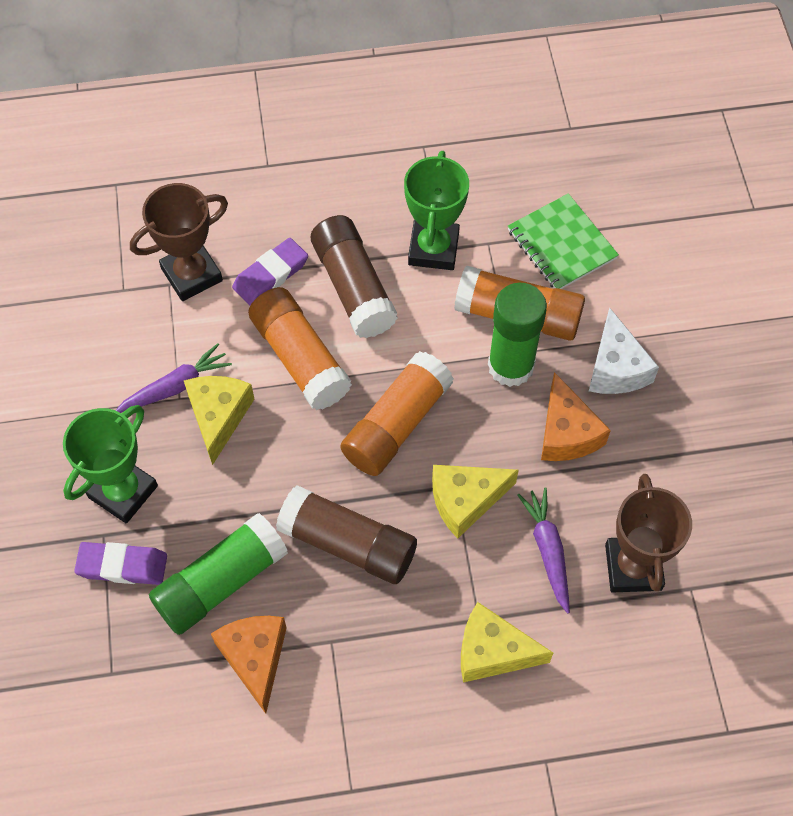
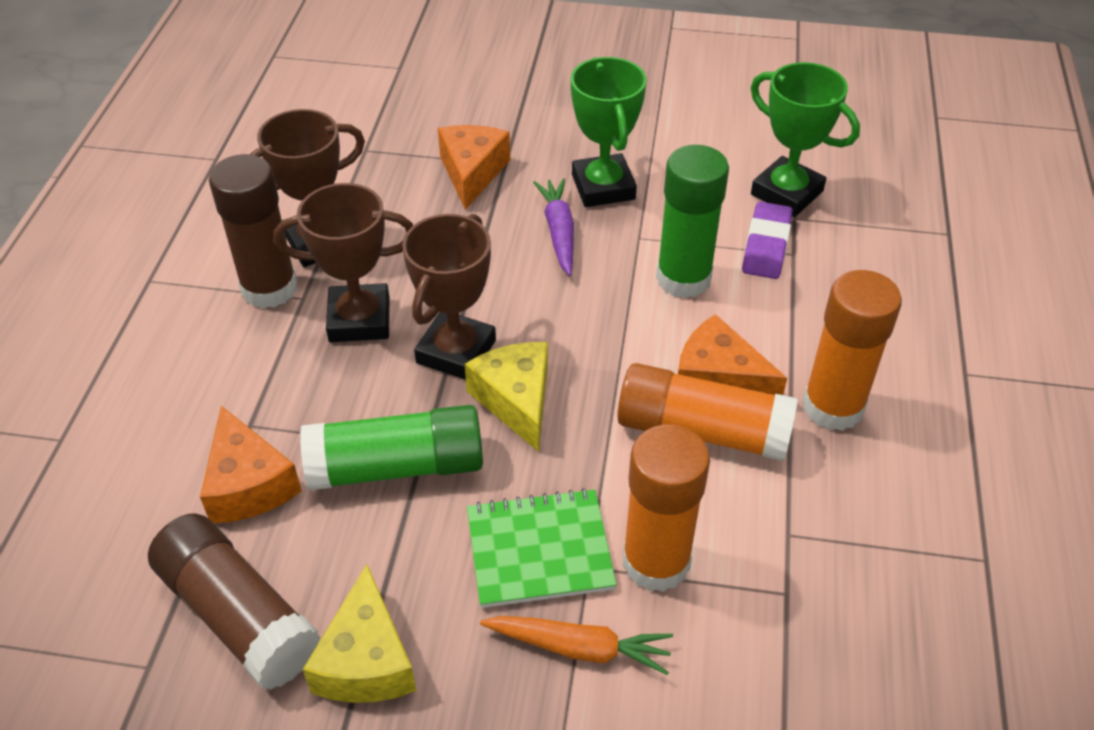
brown trophy: 2 -> 3
orange carrot: 0 -> 1
orange cheese: 2 -> 3
purple carrot: 2 -> 1
purple eraser: 2 -> 1
white cheese: 1 -> 0
yellow cheese: 3 -> 2

